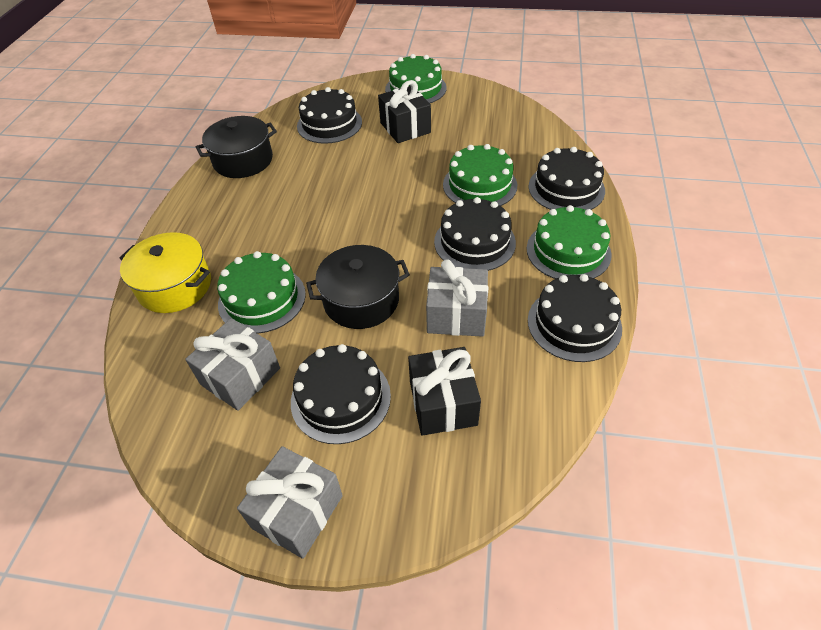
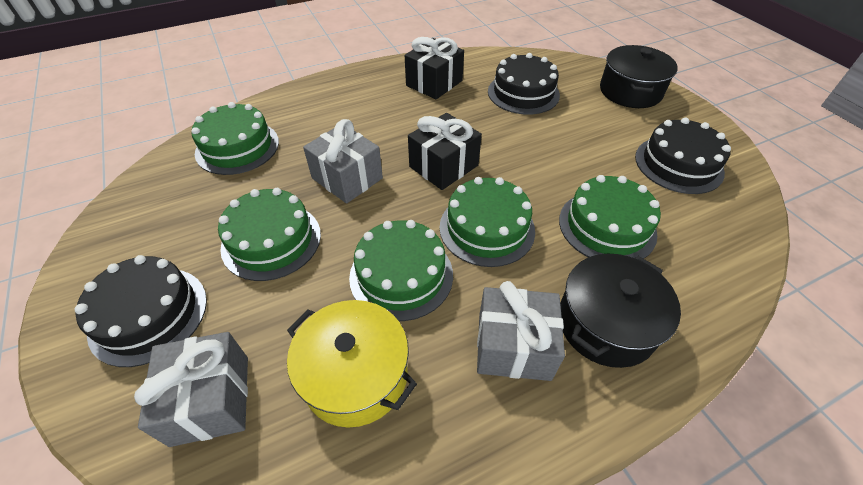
black cake: 5 -> 3
green cake: 4 -> 5

